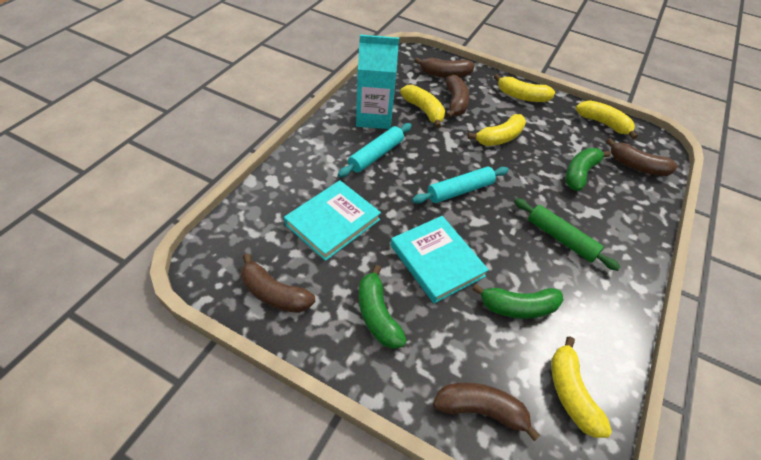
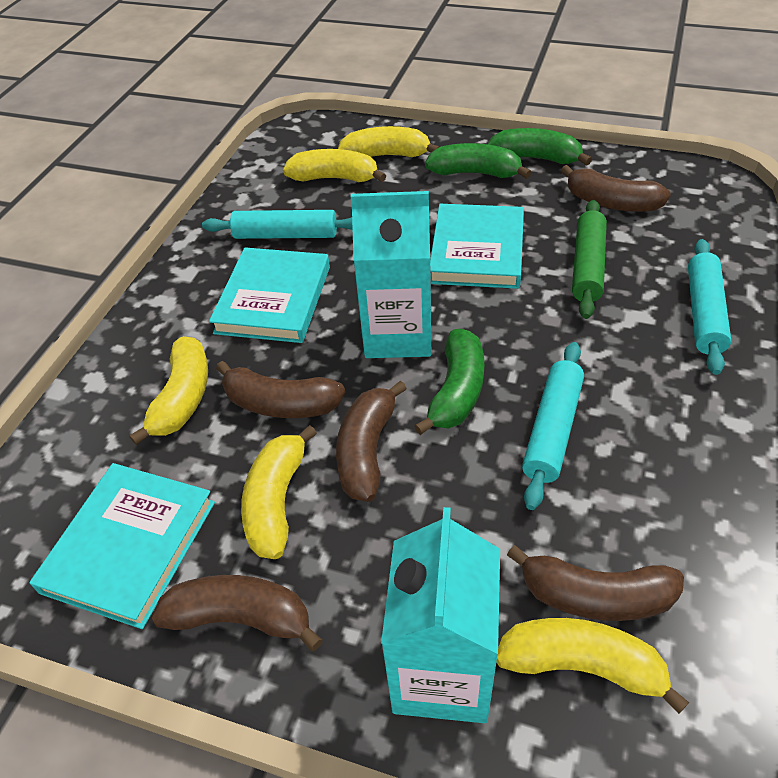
turquoise book: 2 -> 3
turquoise carton: 1 -> 2
turquoise rolling pin: 2 -> 3

